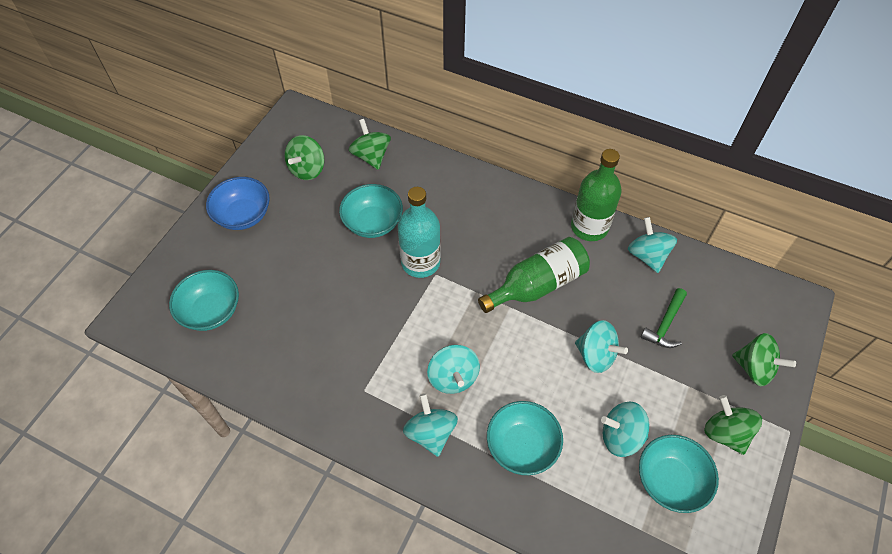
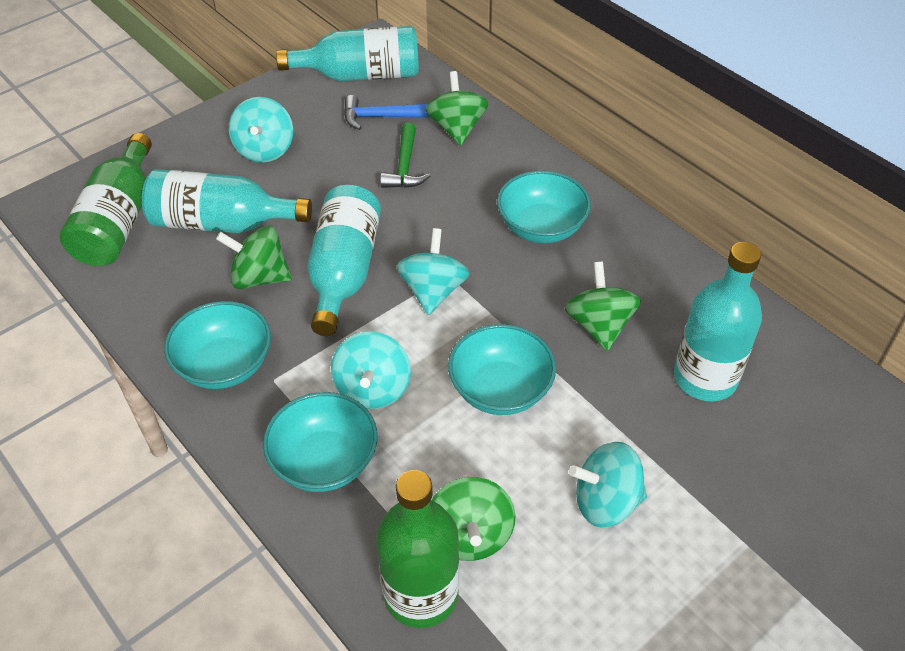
blue bowl: 1 -> 0
blue hammer: 0 -> 1
turquoise bottle: 1 -> 4
turquoise spinning top: 5 -> 4

